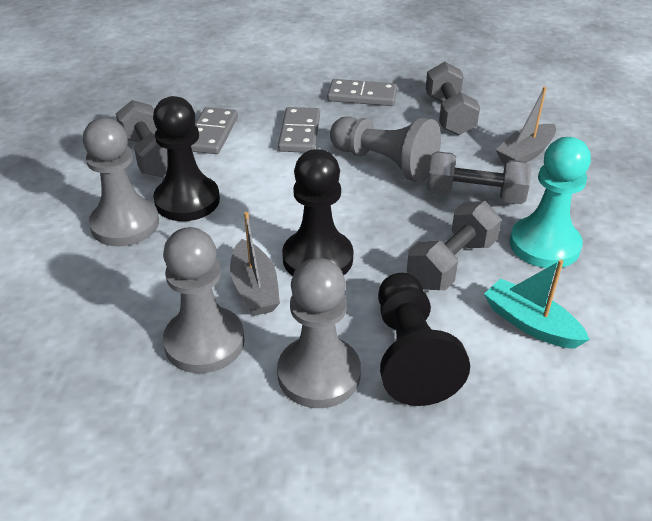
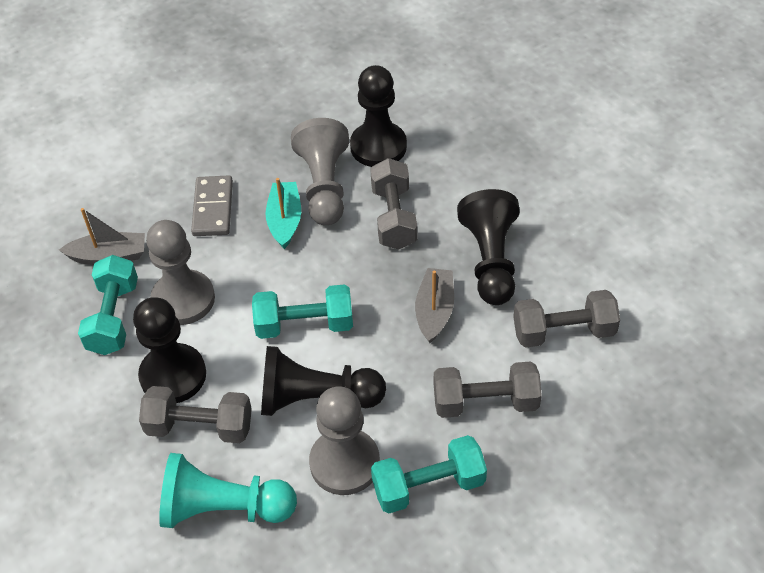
black pawn: 3 -> 4
grey domino: 3 -> 1
grey pawn: 4 -> 3
turquoise dumbbell: 0 -> 3

